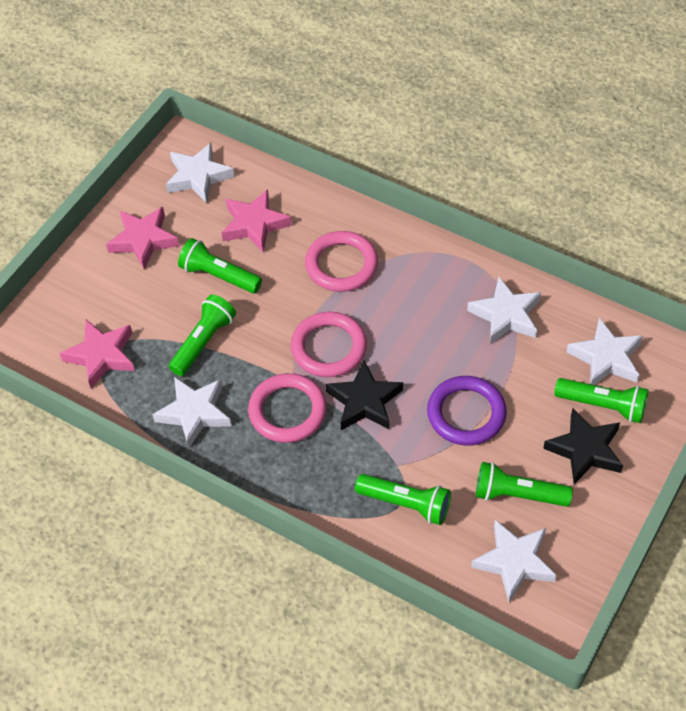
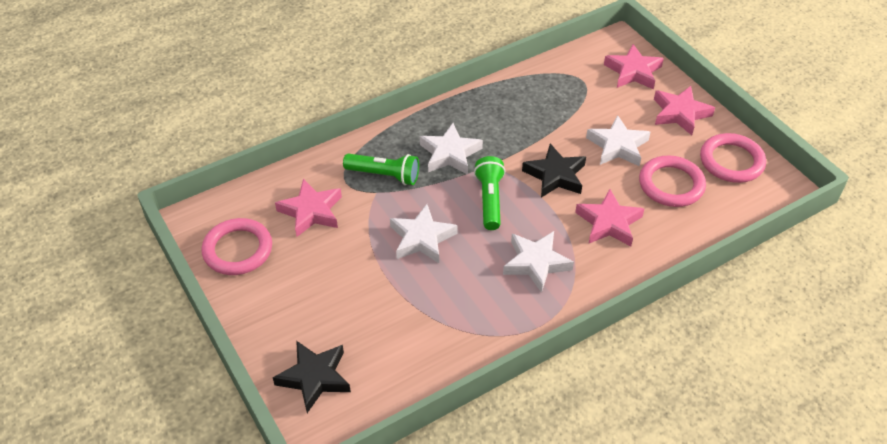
green flashlight: 5 -> 2
pink star: 3 -> 4
purple ring: 1 -> 0
white star: 5 -> 4

